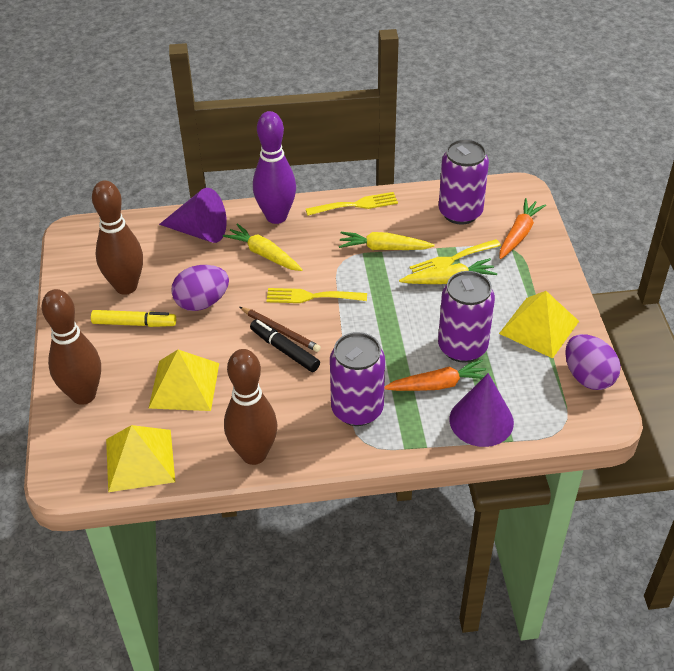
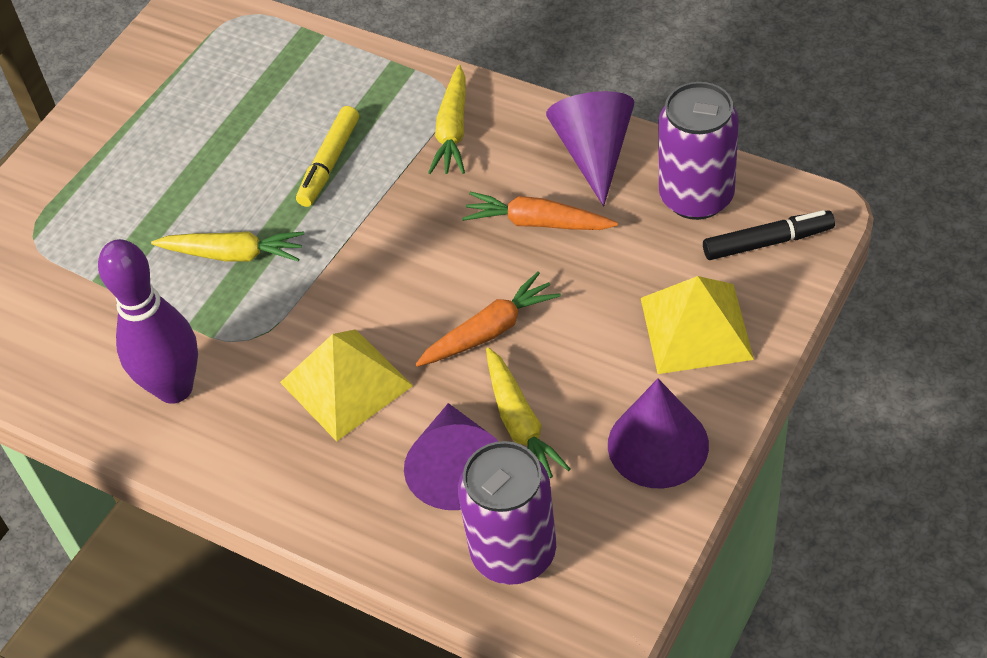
brown bowling pin: 3 -> 0
brown pencil: 1 -> 0
purple can: 3 -> 2
purple cone: 2 -> 3
purple egg: 2 -> 0
yellow fork: 3 -> 0
yellow pyramid: 3 -> 2

